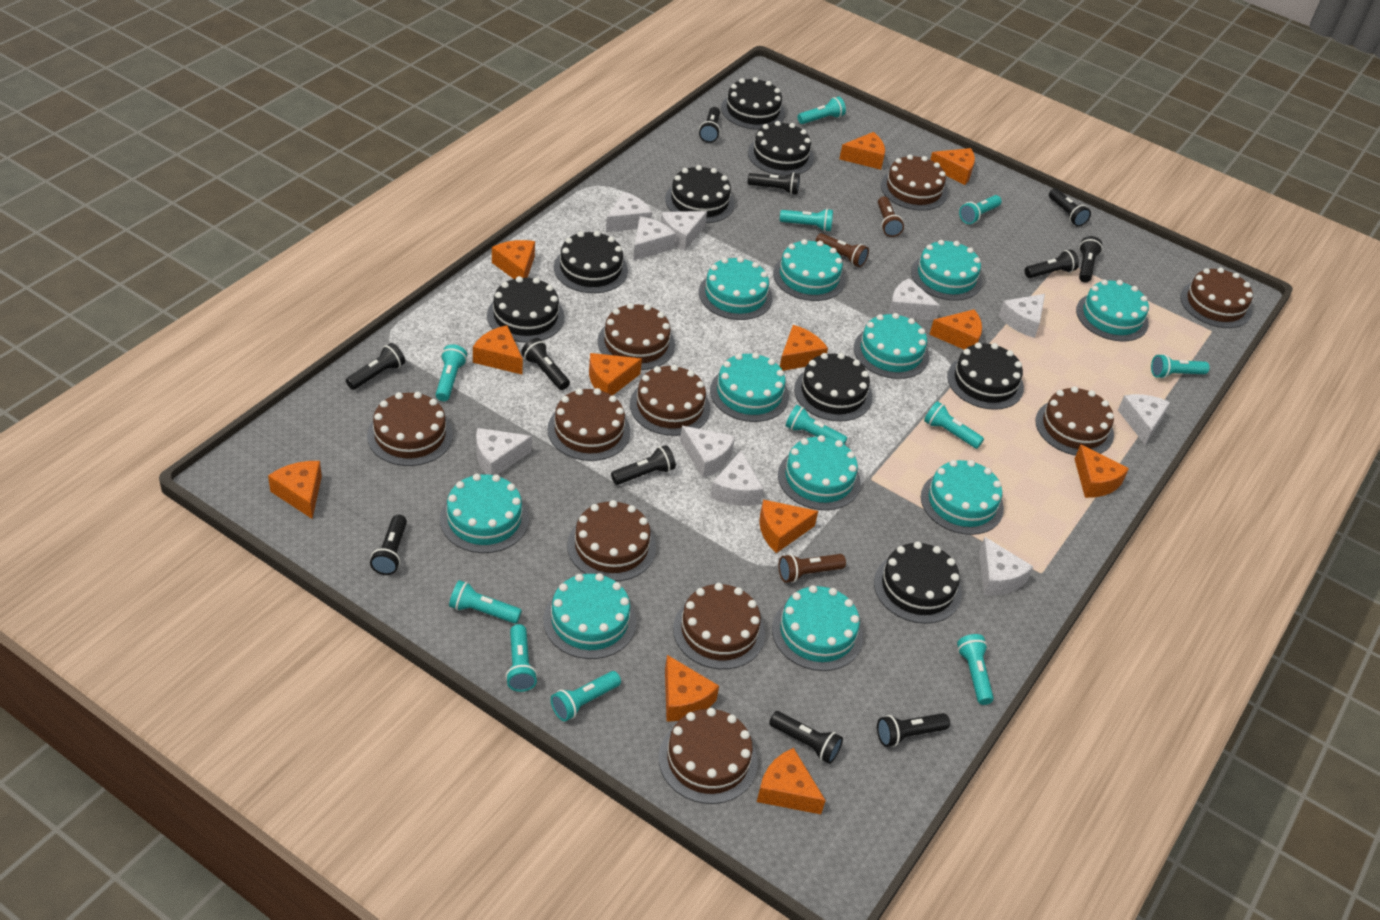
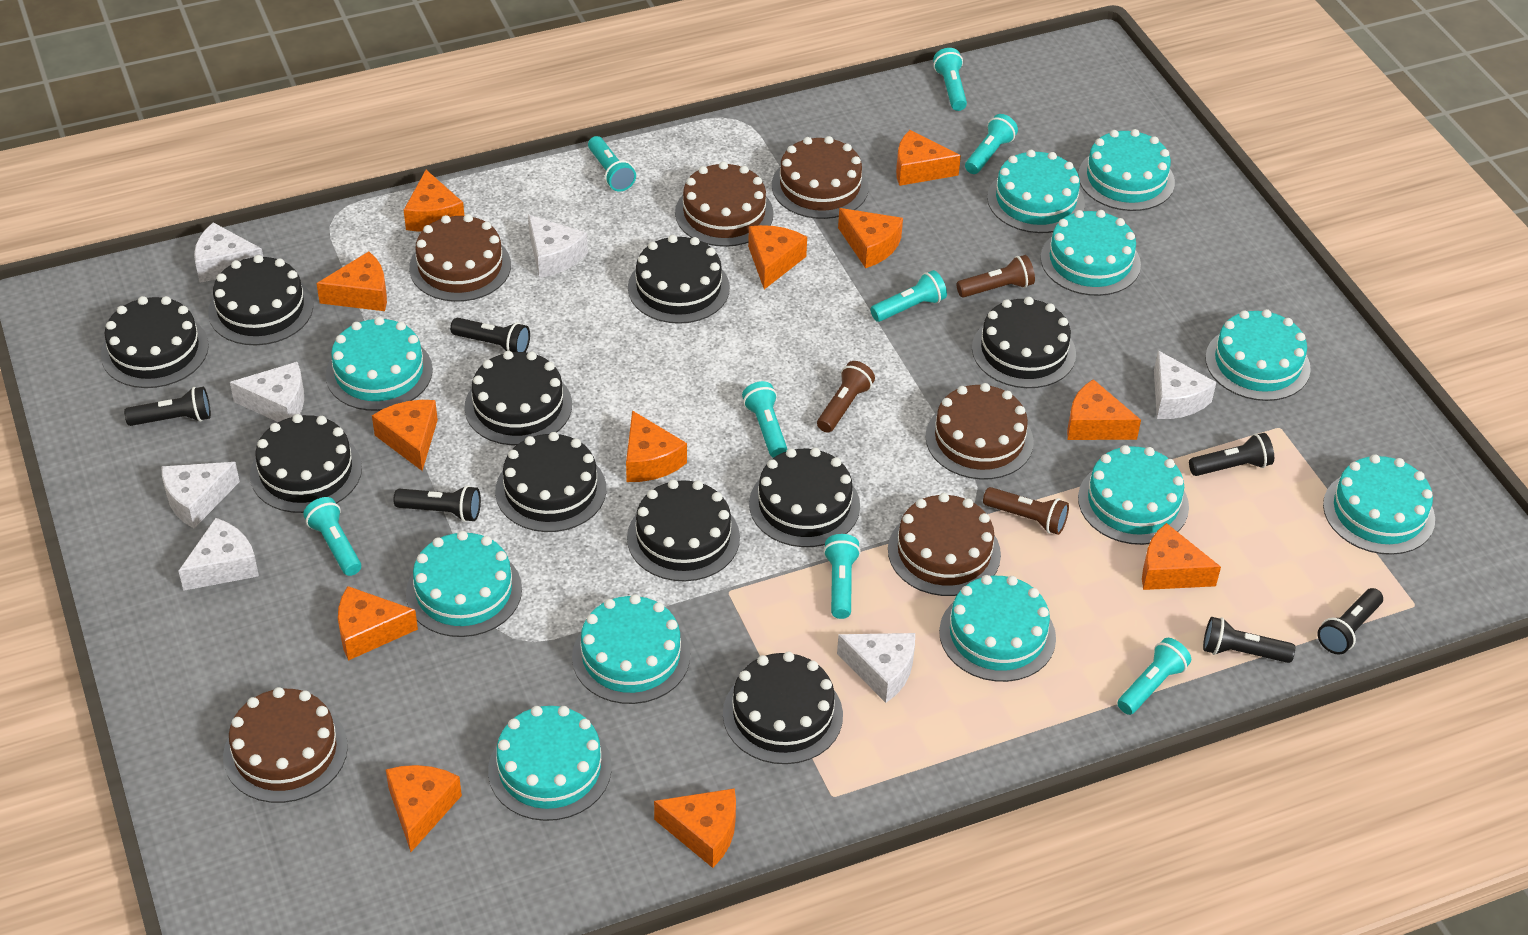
black cake: 8 -> 10
black flashlight: 11 -> 6
brown cake: 10 -> 6
turquoise flashlight: 11 -> 8
white cheese: 10 -> 7

